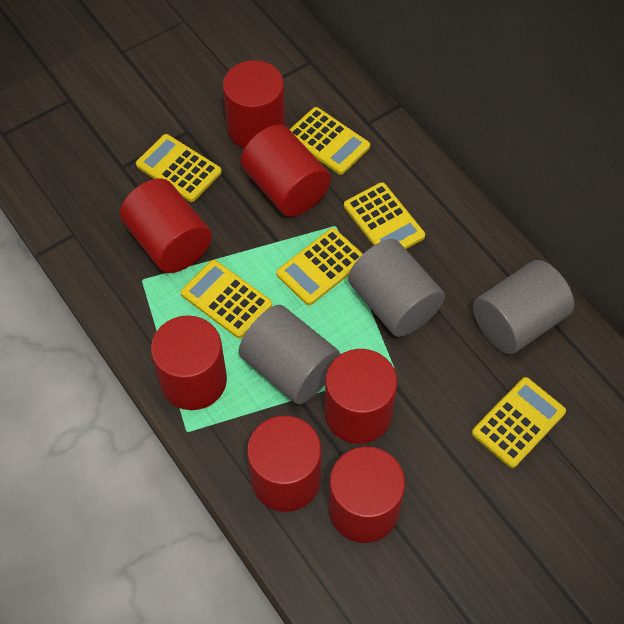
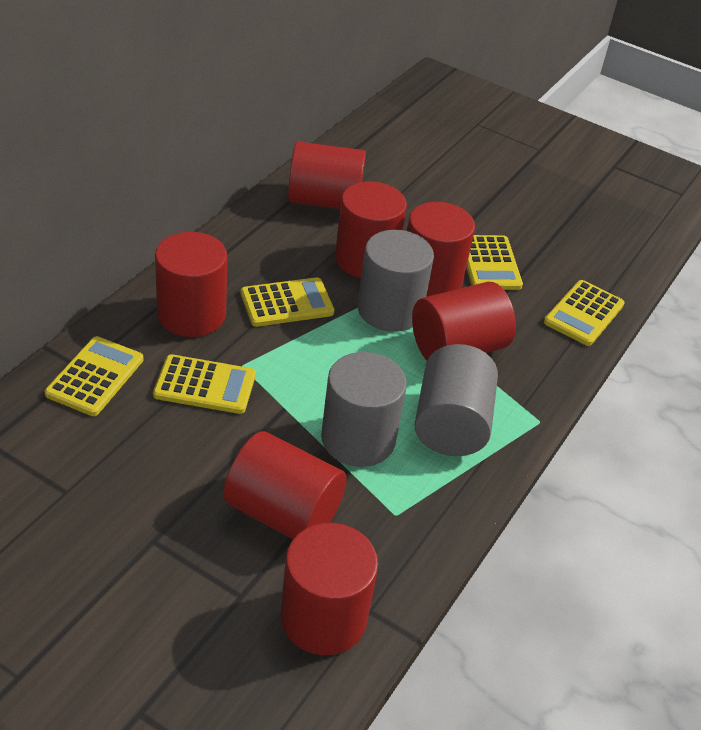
yellow calculator: 6 -> 5

